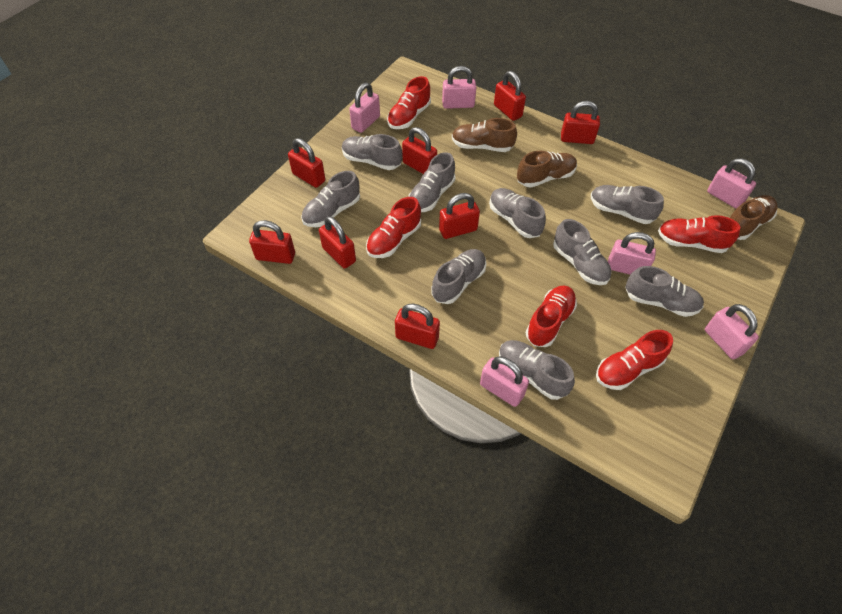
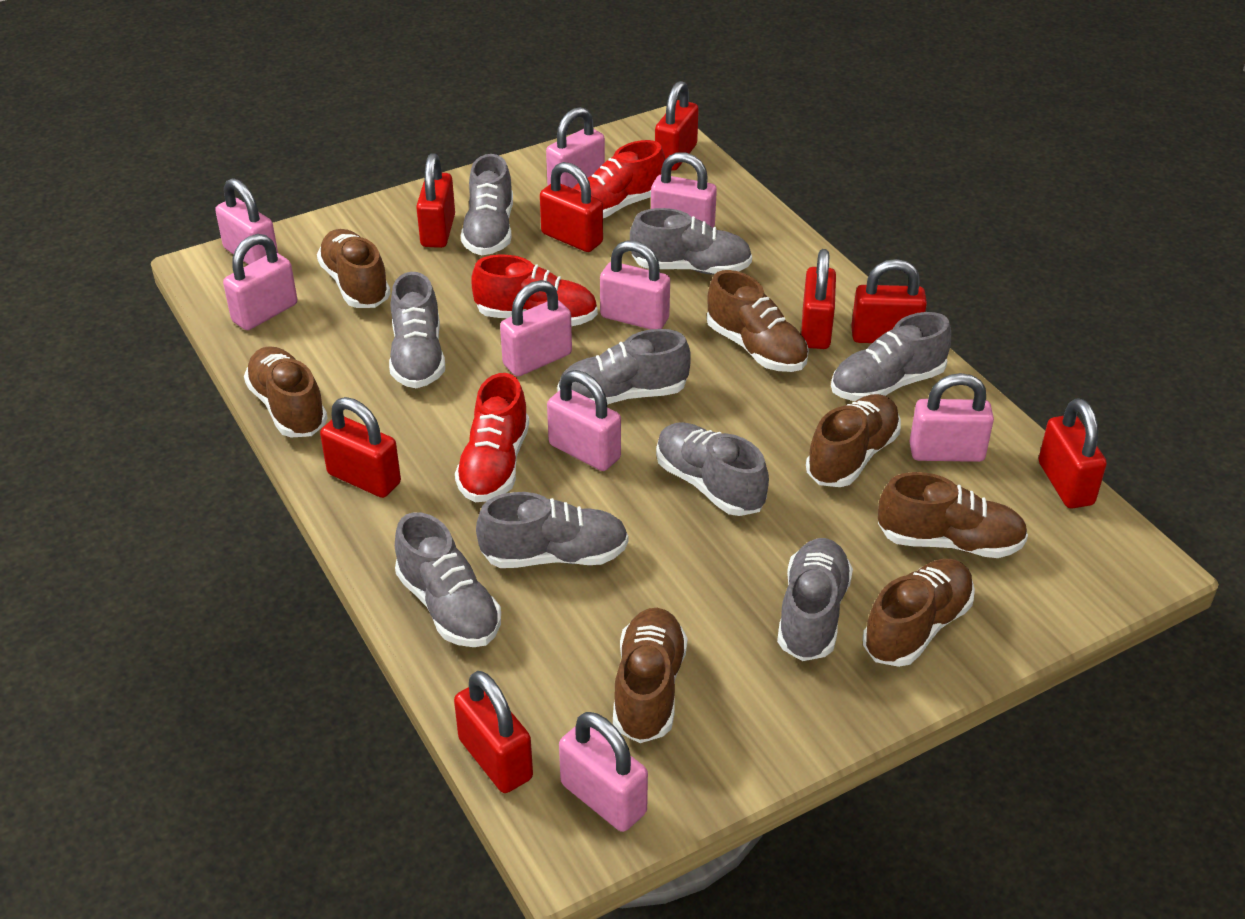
brown shoe: 3 -> 7
pink padlock: 6 -> 9
red shoe: 5 -> 3

